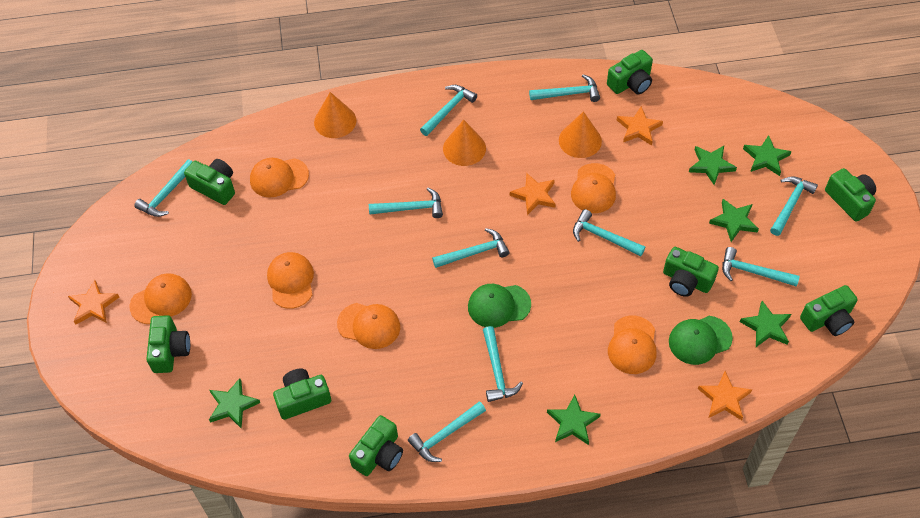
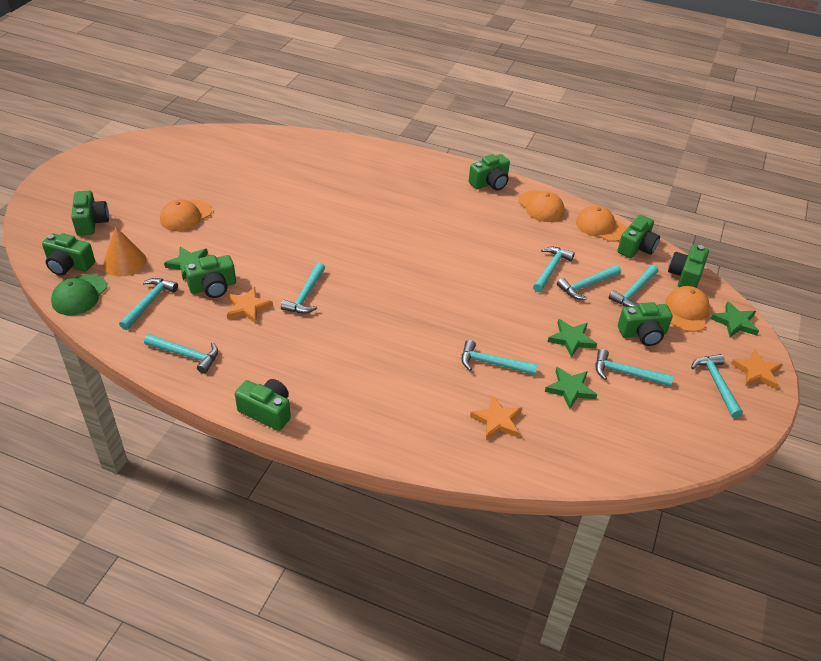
green cap: 2 -> 1
green star: 6 -> 4
orange cap: 6 -> 4
orange cone: 3 -> 1
orange star: 4 -> 3
turquoise hammer: 10 -> 9

